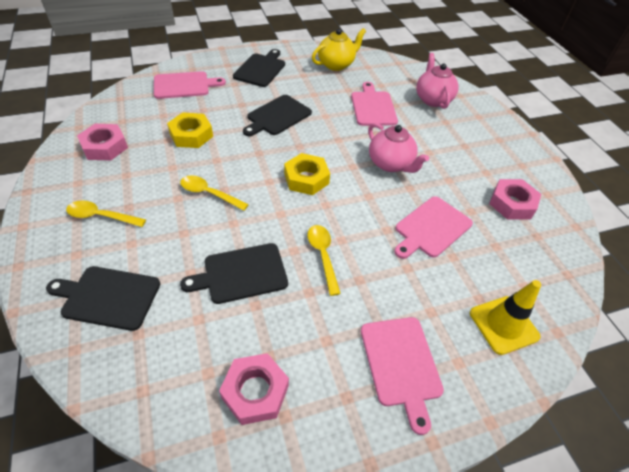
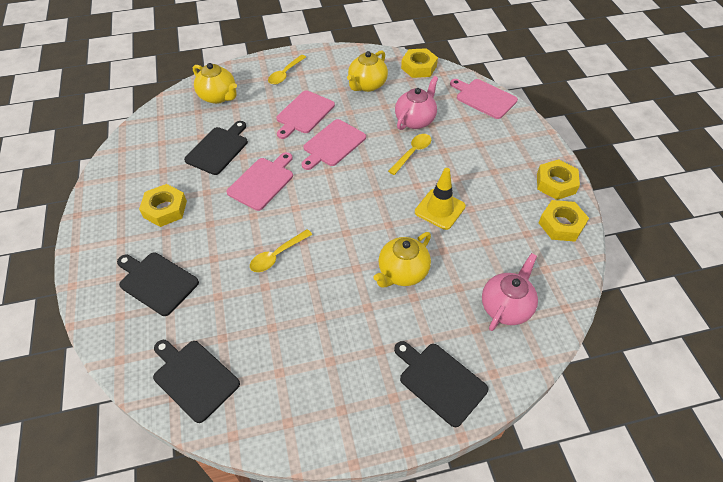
pink nut: 3 -> 0
yellow nut: 2 -> 4
yellow teapot: 1 -> 3

